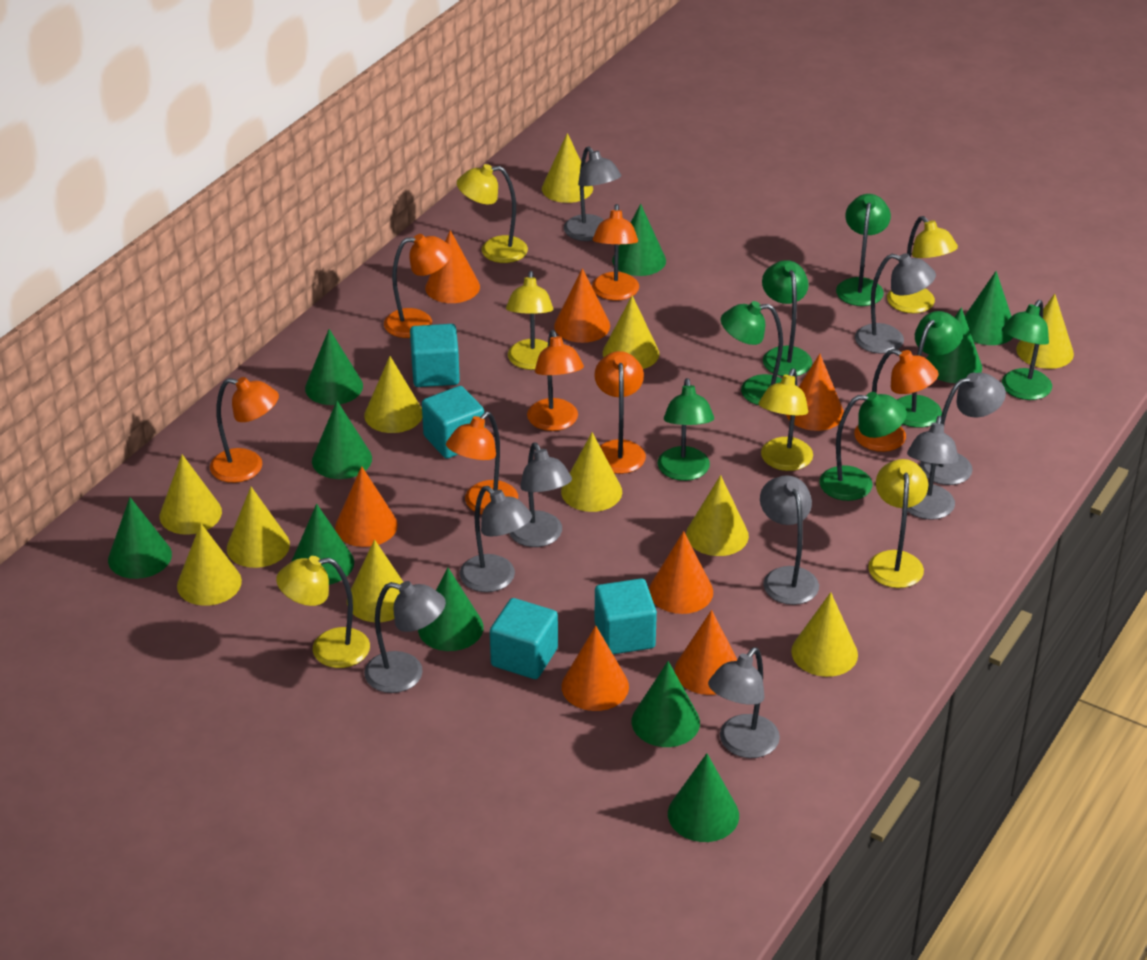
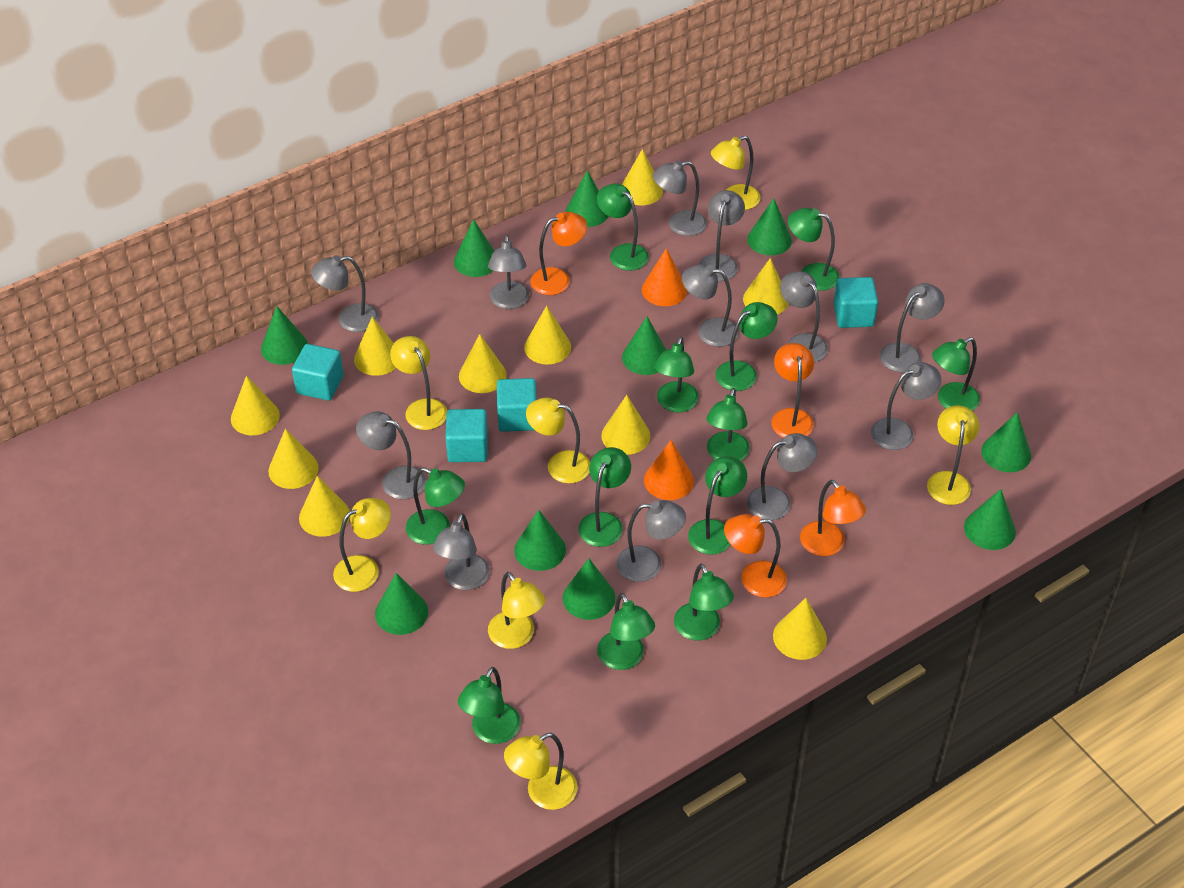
green lamp: 7 -> 12
grey lamp: 9 -> 12
orange cone: 7 -> 2
orange lamp: 7 -> 4
yellow cone: 11 -> 10
yellow lamp: 6 -> 7

